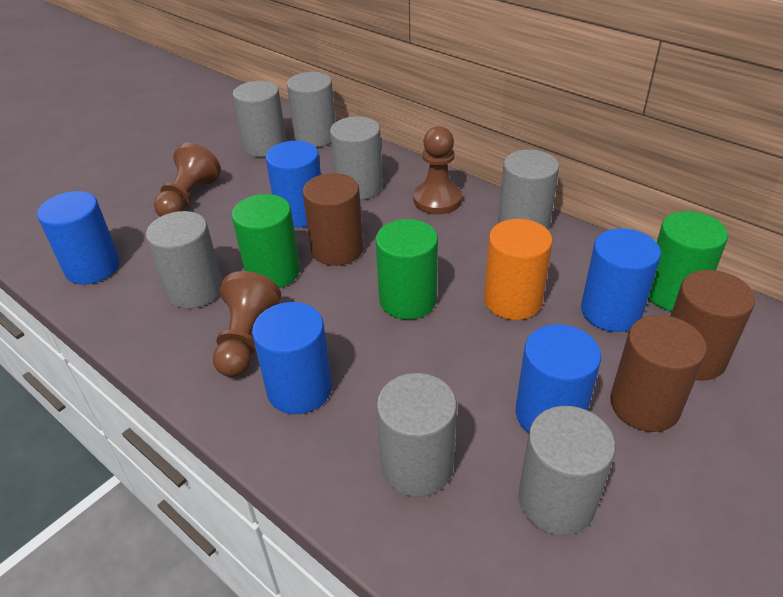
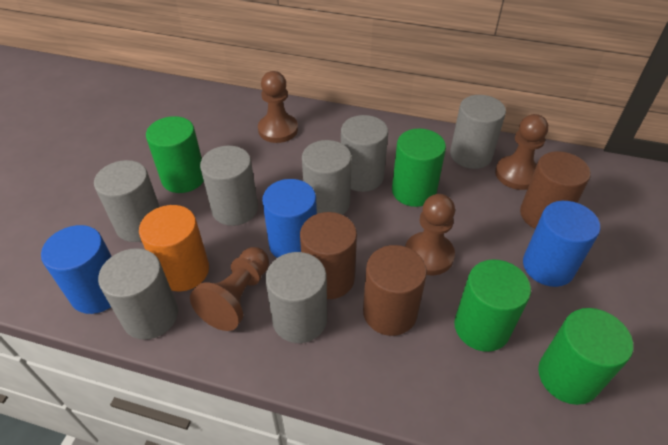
blue cylinder: 5 -> 3
brown pawn: 3 -> 4
green cylinder: 3 -> 4

